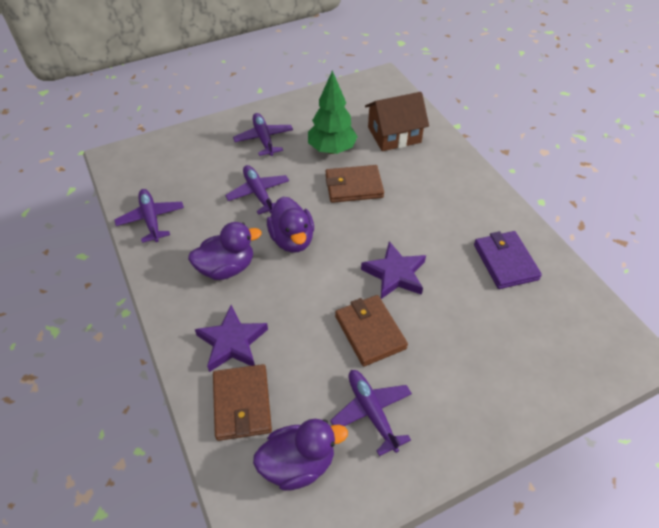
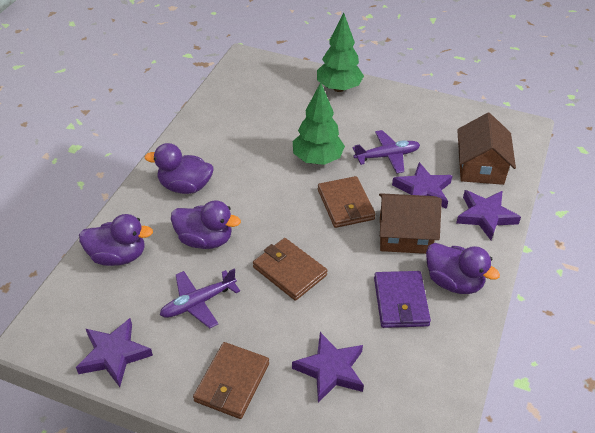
brown house: 1 -> 2
green tree: 1 -> 2
purple duck: 3 -> 4
purple plane: 4 -> 2
purple star: 2 -> 4

